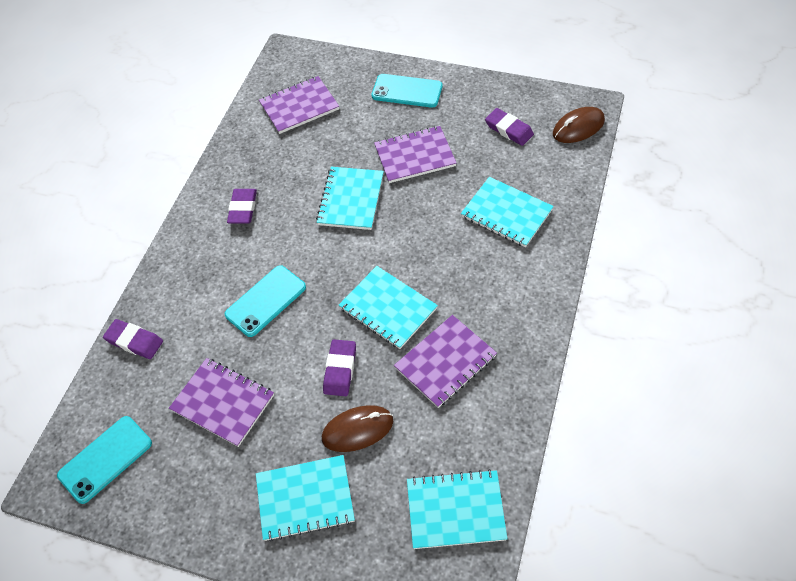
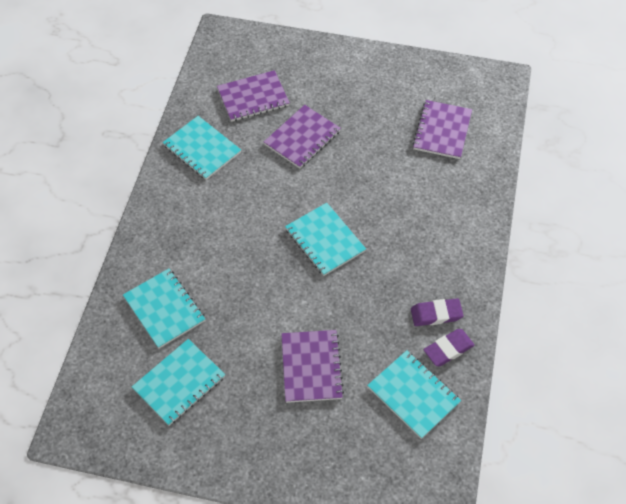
brown mouse: 2 -> 0
purple eraser: 4 -> 2
turquoise phone: 3 -> 0

